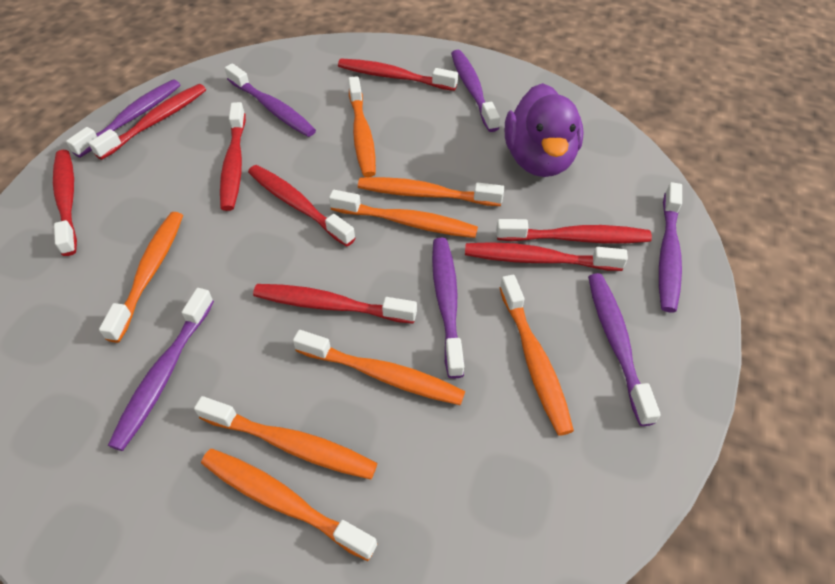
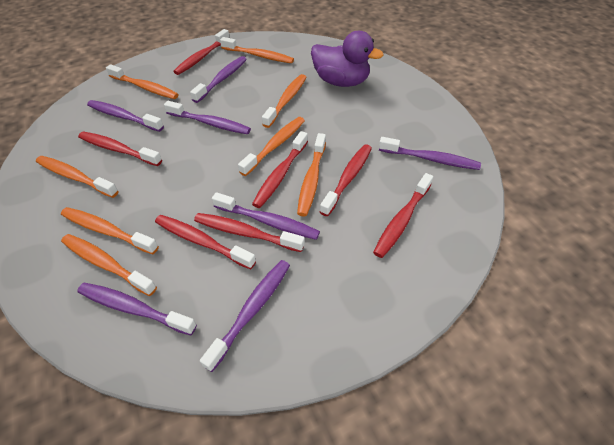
red toothbrush: 8 -> 7

